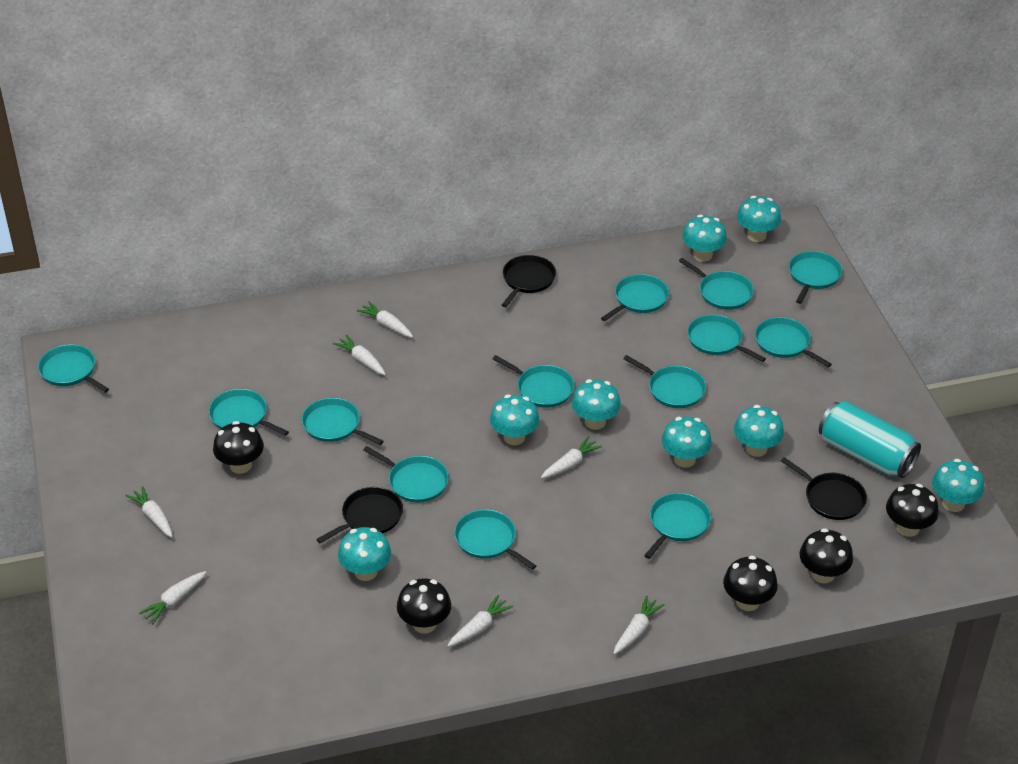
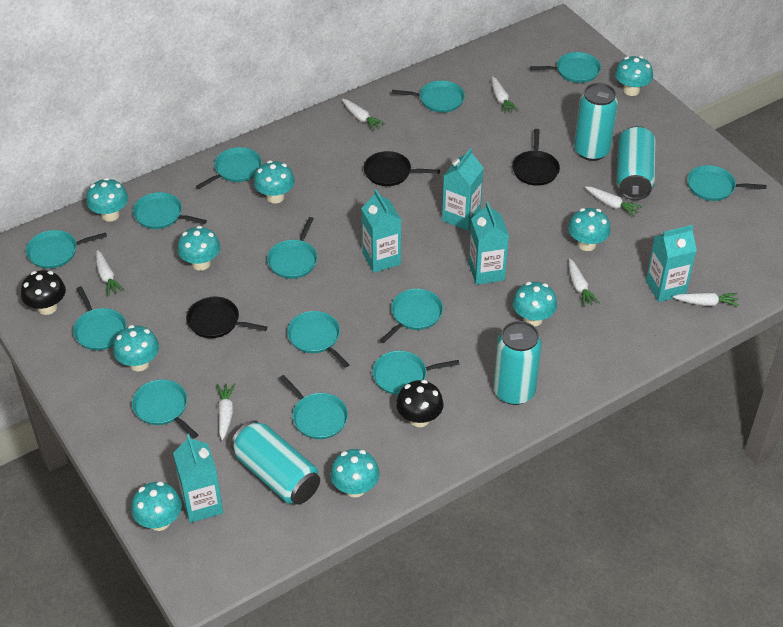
black mushroom: 5 -> 2
turquoise can: 1 -> 4
turquoise carton: 0 -> 5
turquoise mushroom: 8 -> 9

